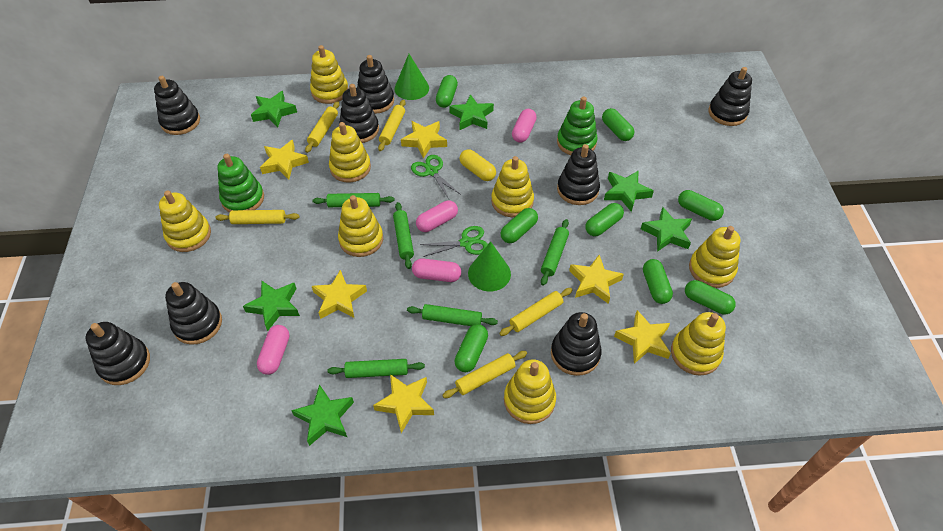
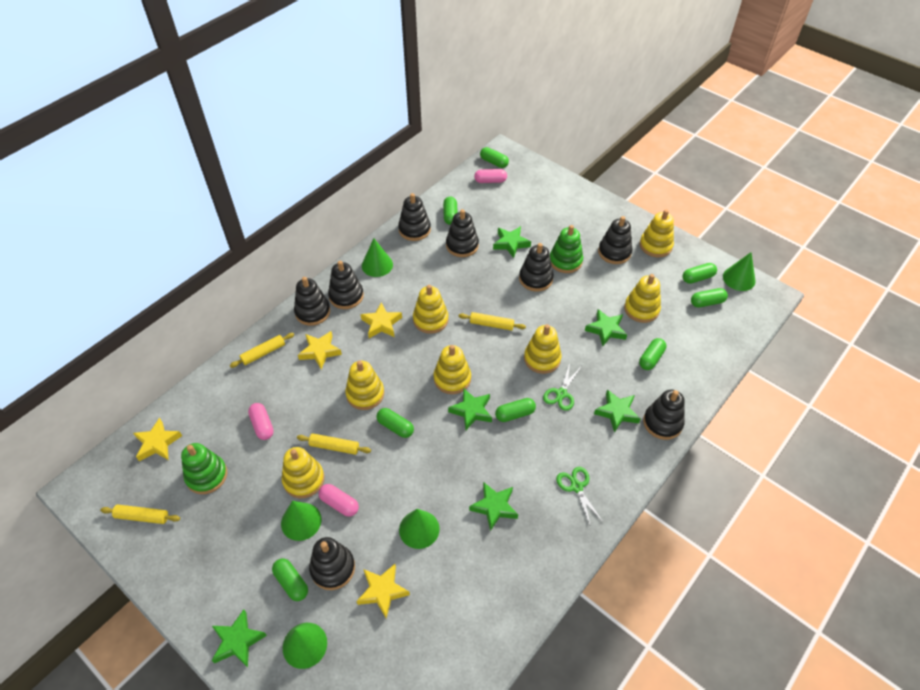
green cone: 2 -> 5
green rolling pin: 5 -> 0
pink capsule: 4 -> 3
yellow capsule: 1 -> 0
yellow rolling pin: 5 -> 4
yellow stacking toy: 8 -> 7
yellow star: 6 -> 4

